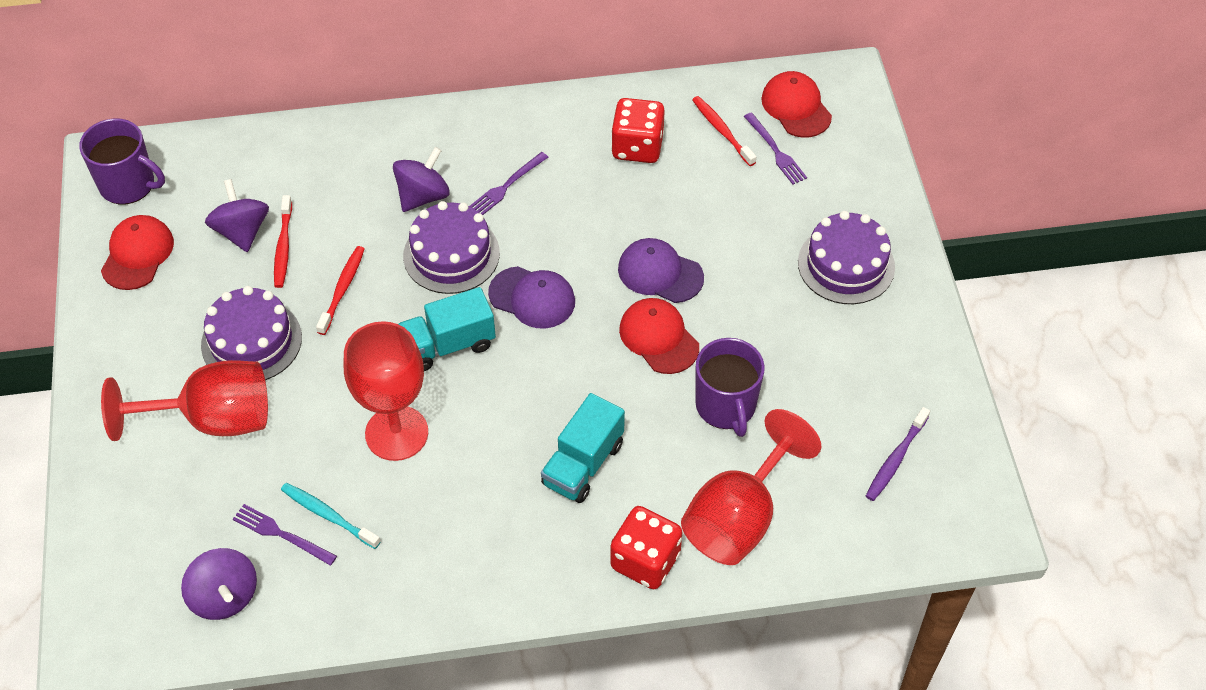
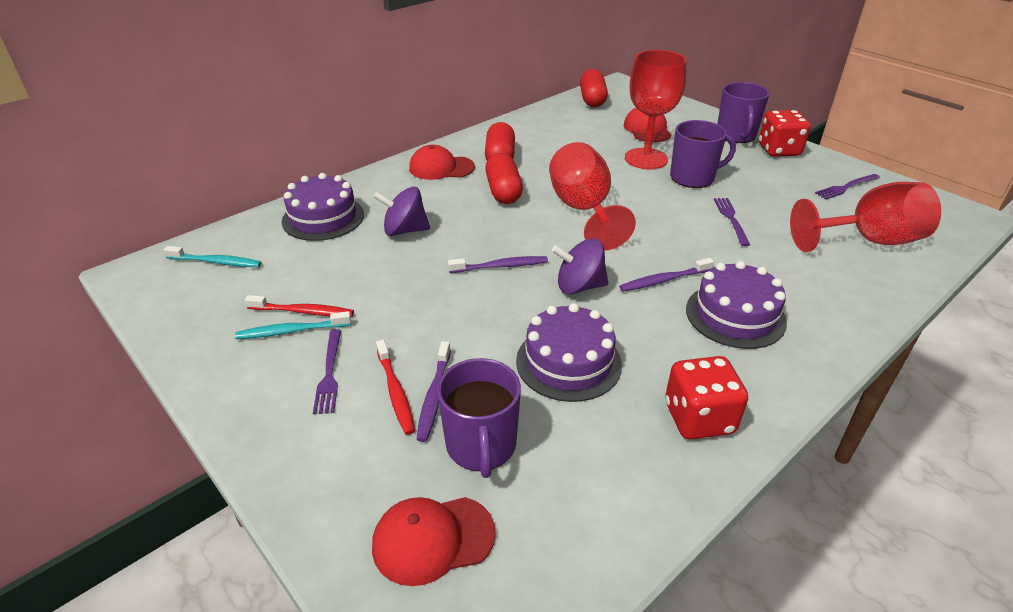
purple cap: 2 -> 0
purple mug: 2 -> 3
purple spinning top: 3 -> 2
purple toothbrush: 1 -> 3
red capsule: 0 -> 3
red toothbrush: 3 -> 2
turquoise toothbrush: 1 -> 2
turquoise truck: 2 -> 0

